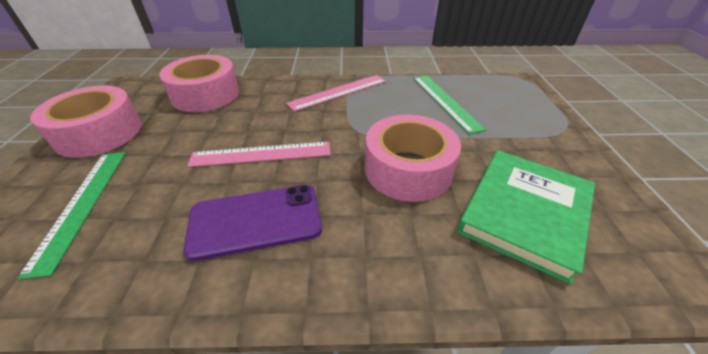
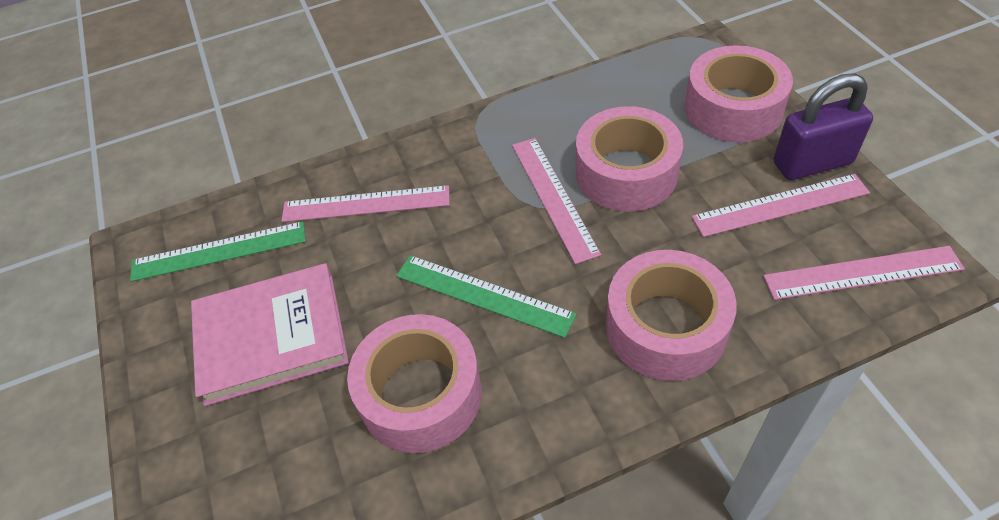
green book: 1 -> 0
pink book: 0 -> 1
pink ruler: 2 -> 4
pink tape: 3 -> 4
purple padlock: 0 -> 1
purple phone: 1 -> 0

